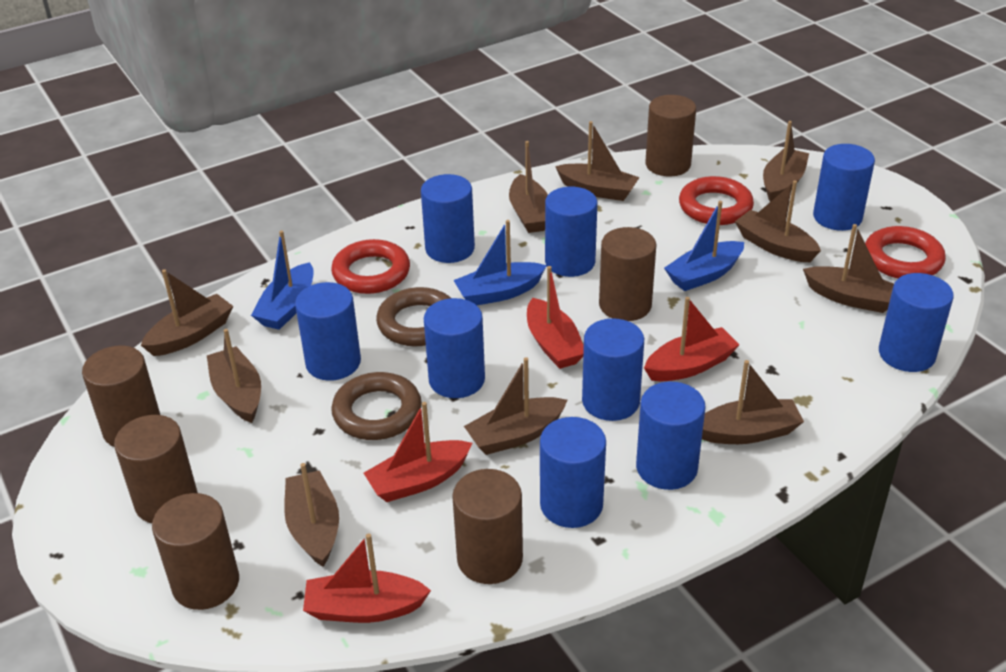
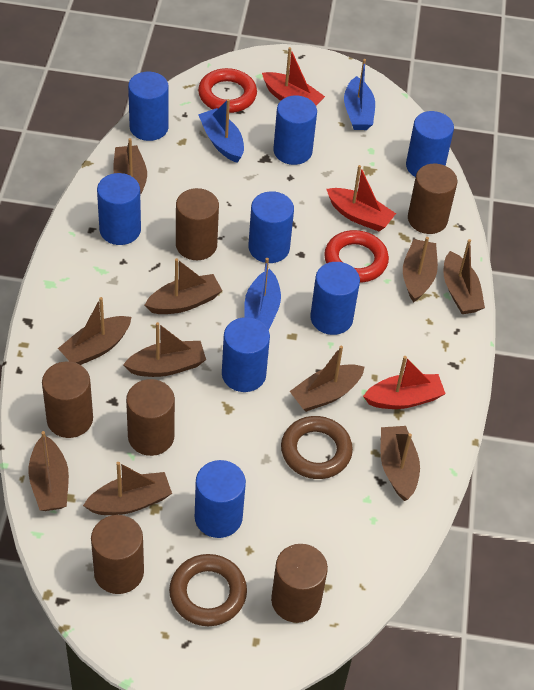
blue cylinder: 9 -> 8
red boat: 4 -> 3
red ring: 3 -> 2

